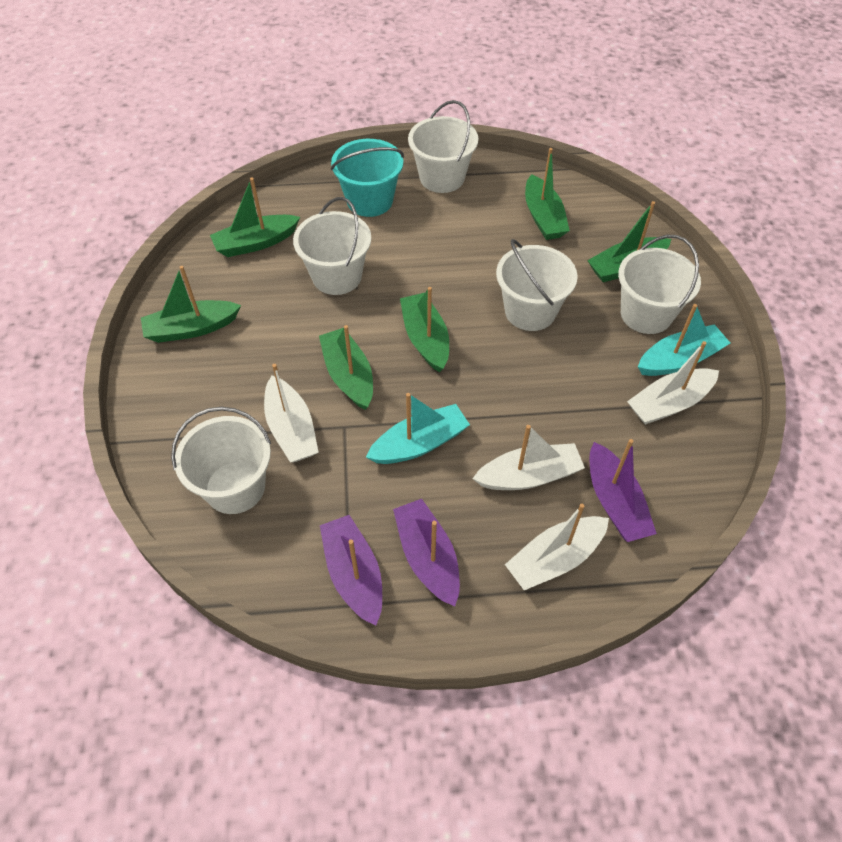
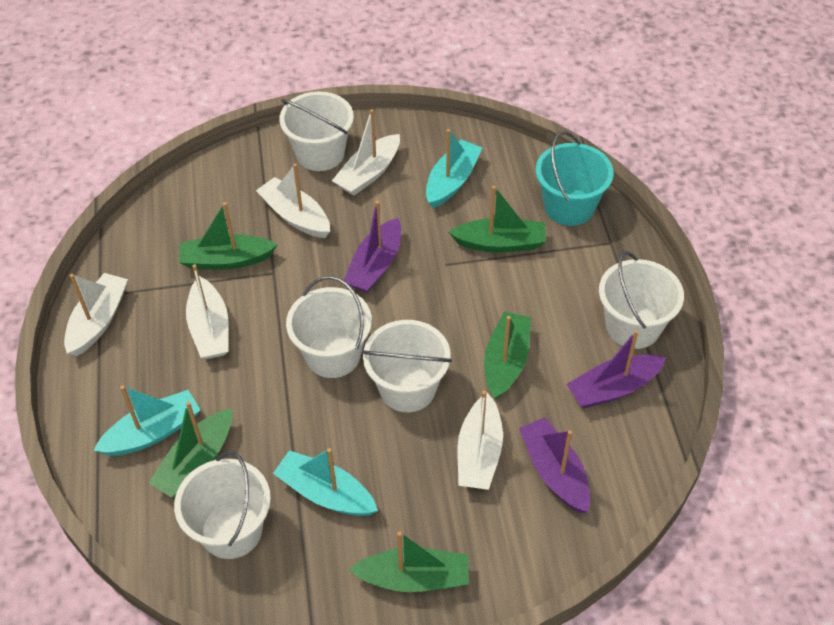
green boat: 6 -> 5
turquoise boat: 2 -> 3
white boat: 4 -> 5

